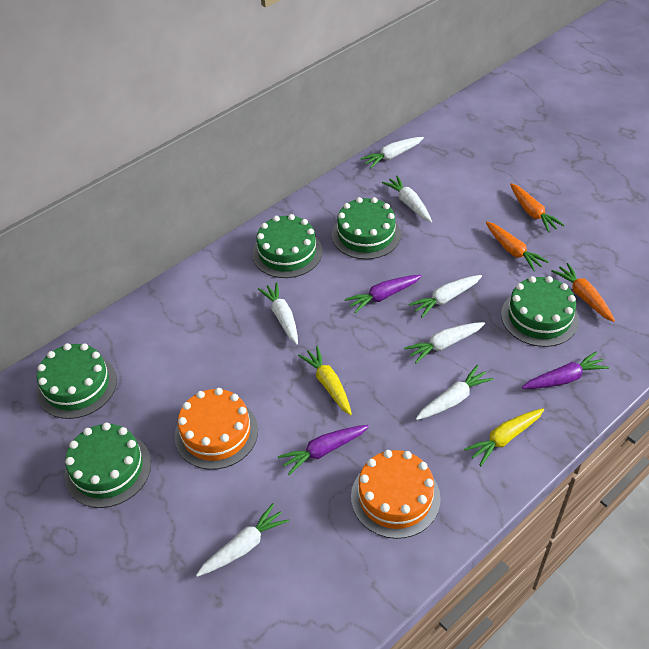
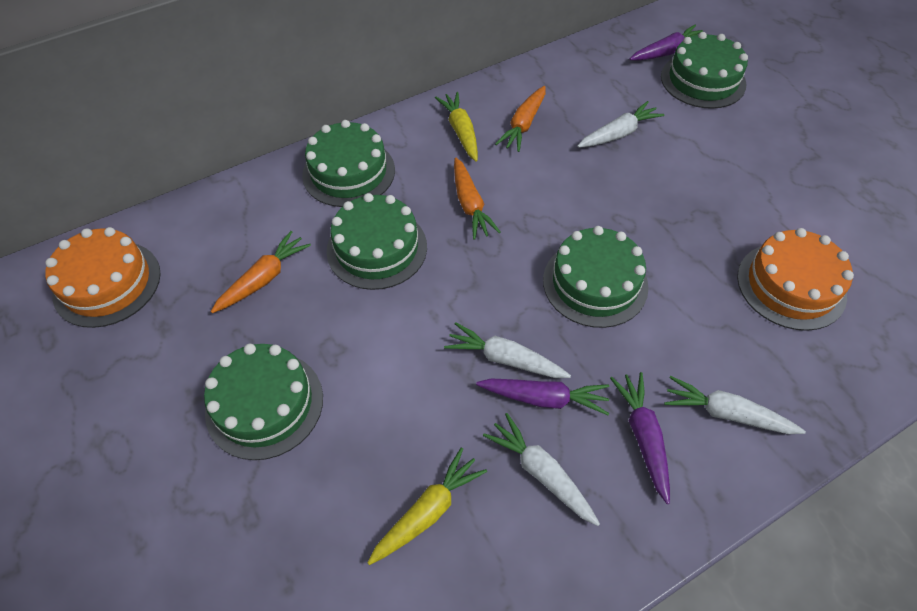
white carrot: 7 -> 4

